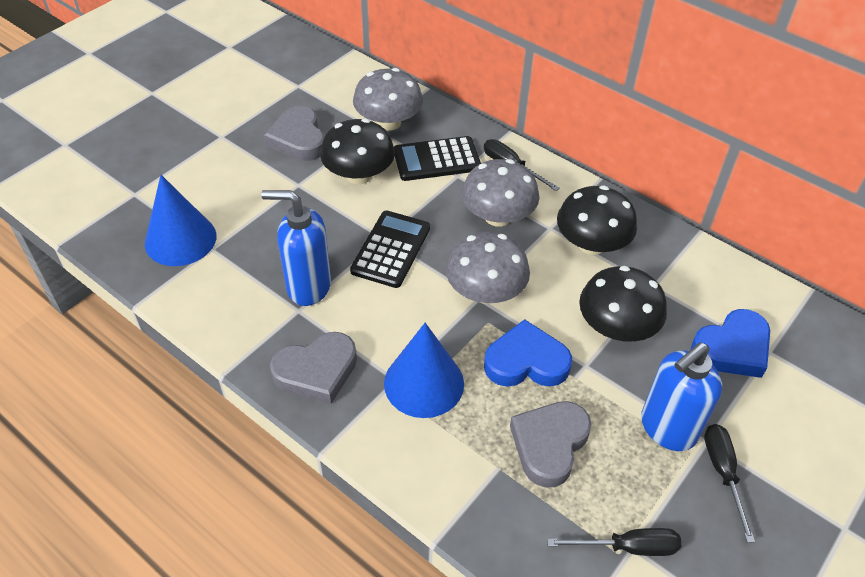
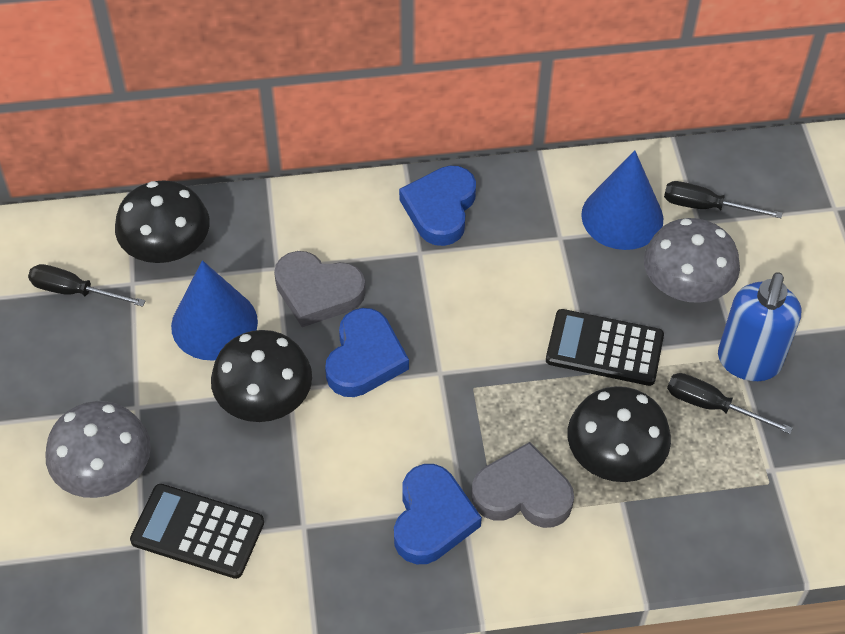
blue heart: 2 -> 3
blue soap dispenser: 2 -> 1
grey heart: 3 -> 2
grey mushroom: 3 -> 2

